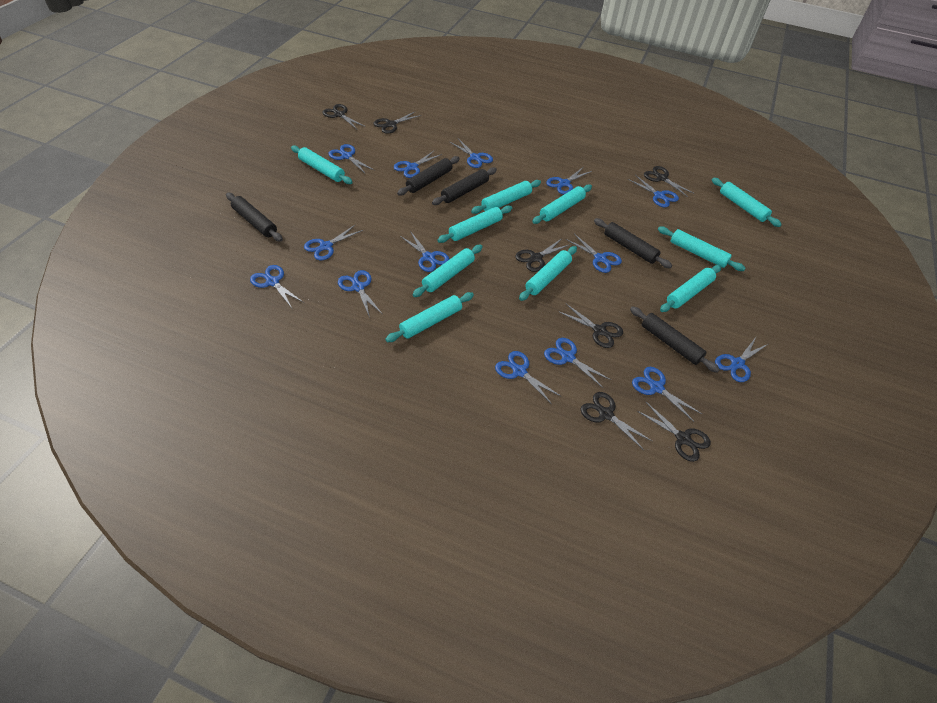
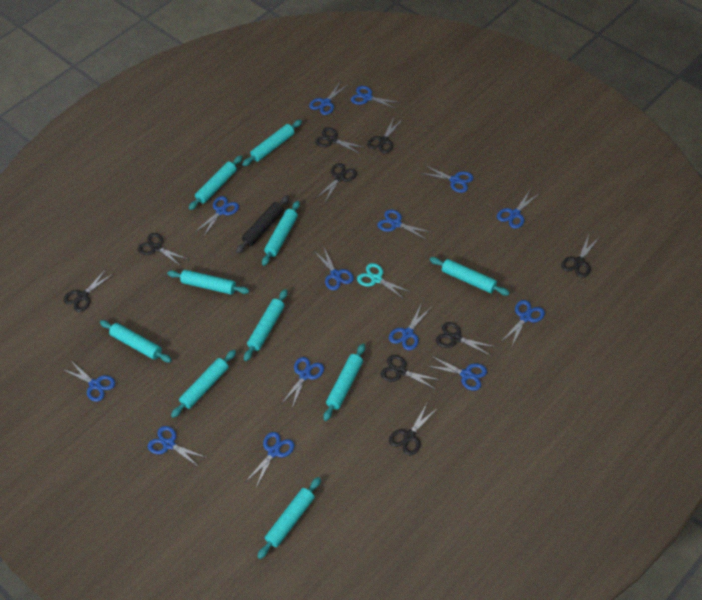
black rolling pin: 5 -> 1
black scissors: 7 -> 9
turquoise scissors: 0 -> 1

